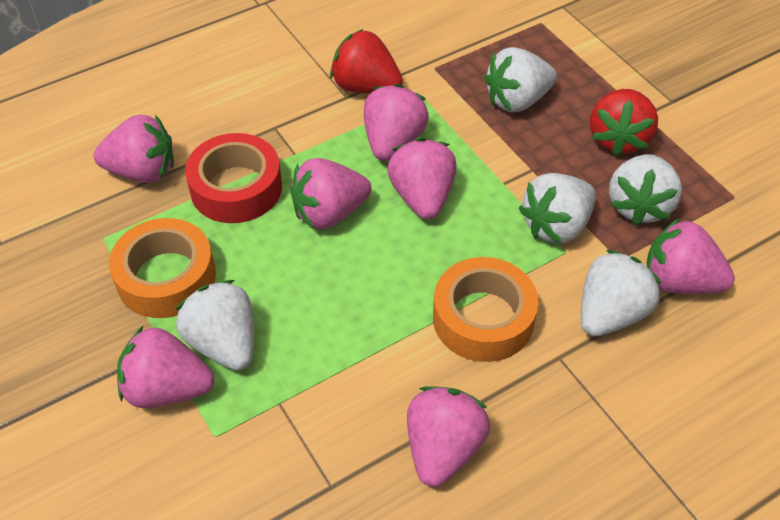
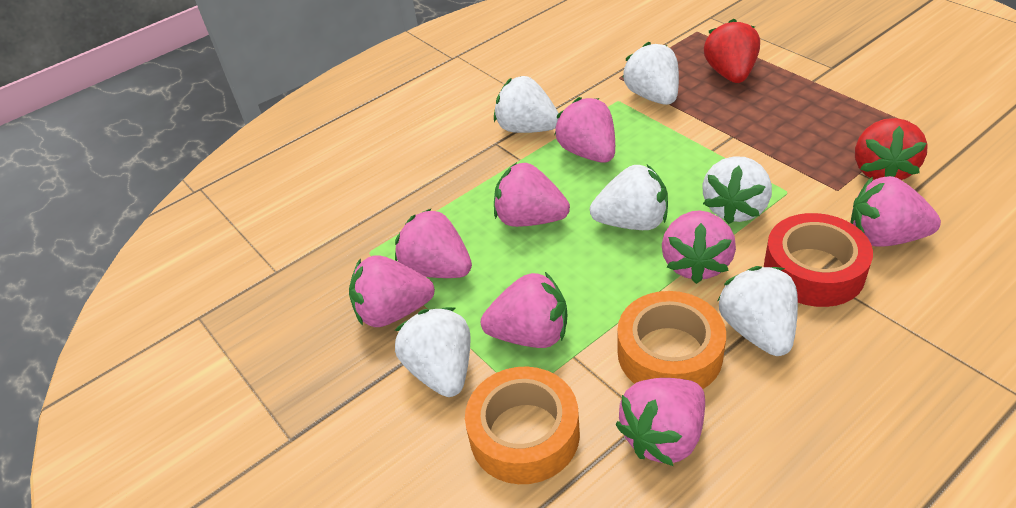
pink strawberry: 7 -> 8
white strawberry: 5 -> 6

